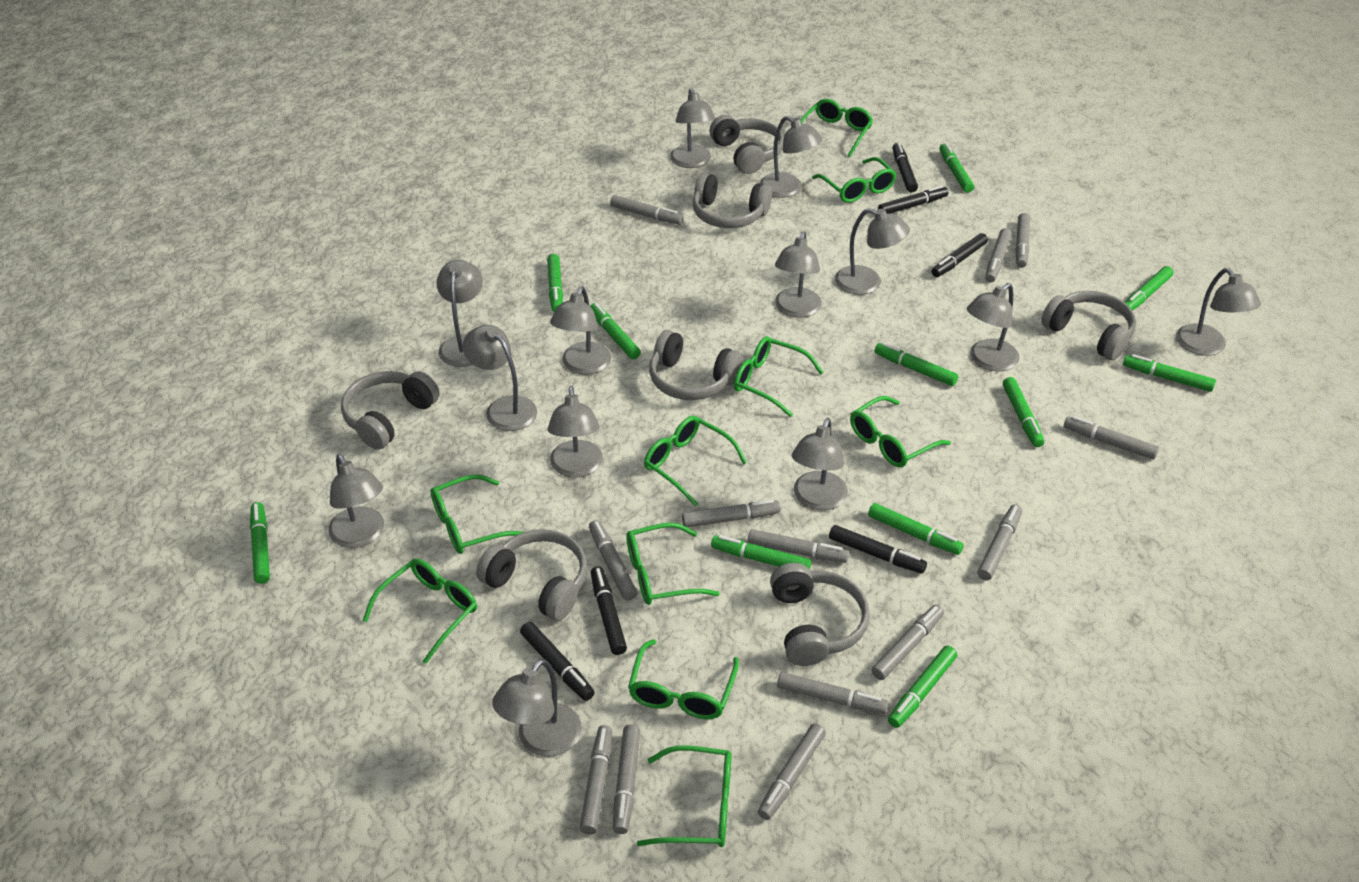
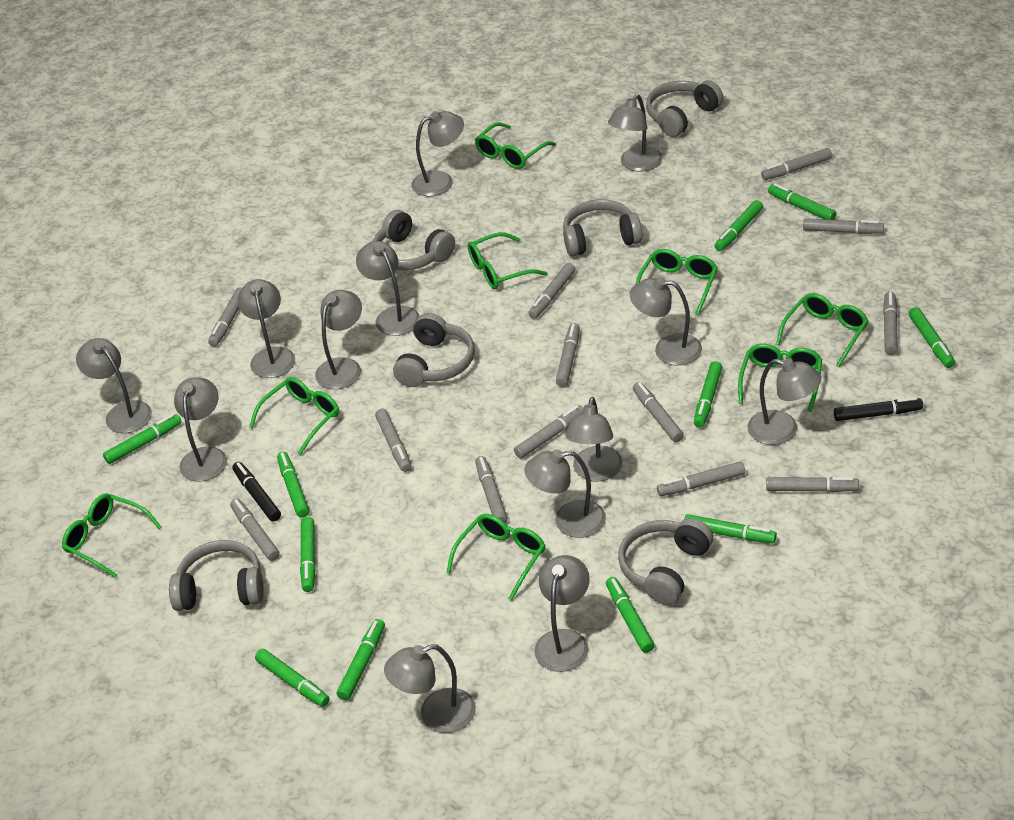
black marker: 6 -> 2
green glasses: 10 -> 8
grey headphones: 7 -> 6

